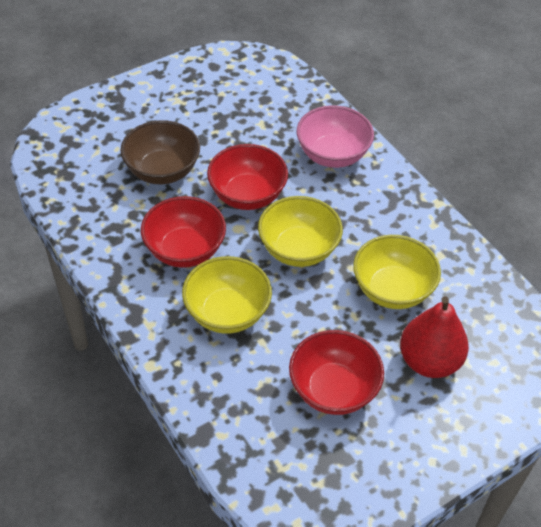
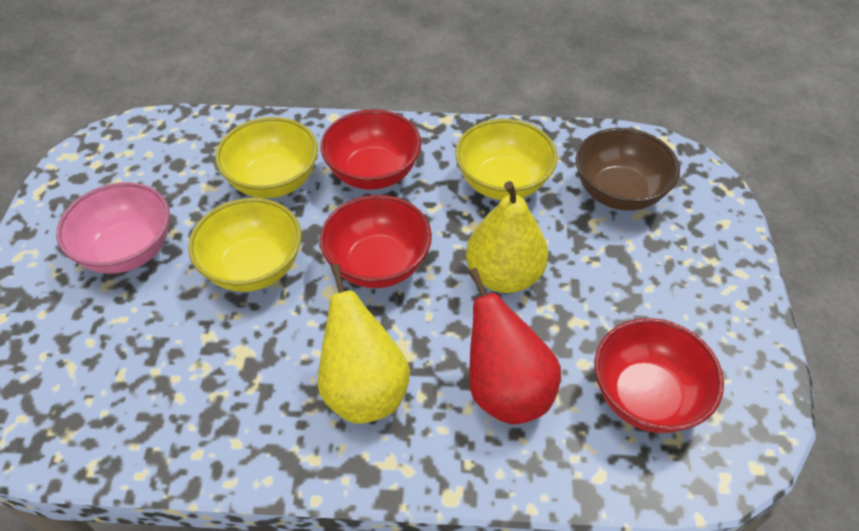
yellow pear: 0 -> 2

